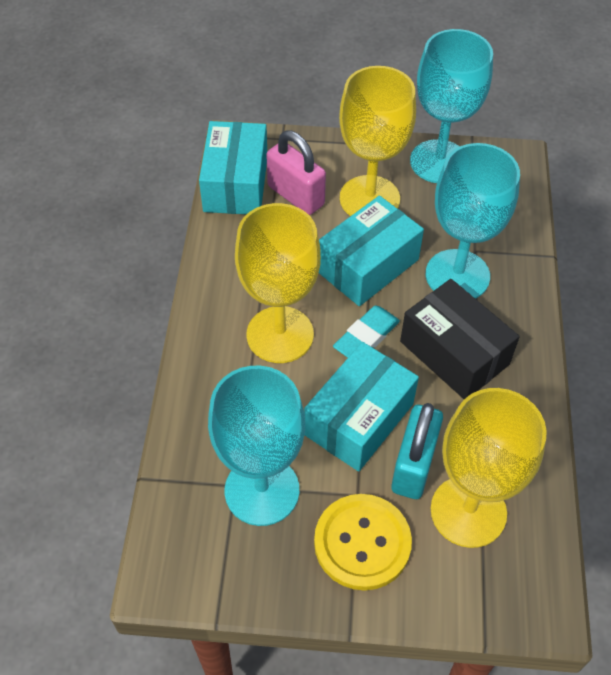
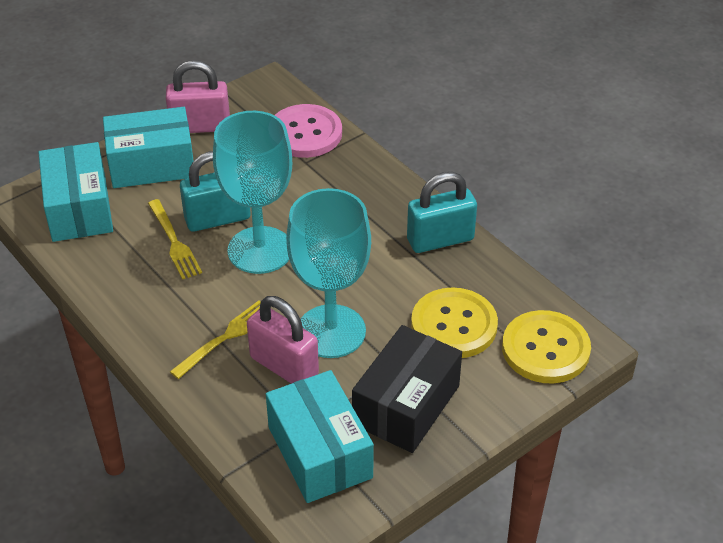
pink button: 0 -> 1
pink padlock: 1 -> 2
turquoise eraser: 1 -> 0
turquoise goblet: 3 -> 2
turquoise padlock: 1 -> 2
yellow button: 1 -> 2
yellow fork: 0 -> 2
yellow goblet: 3 -> 0

